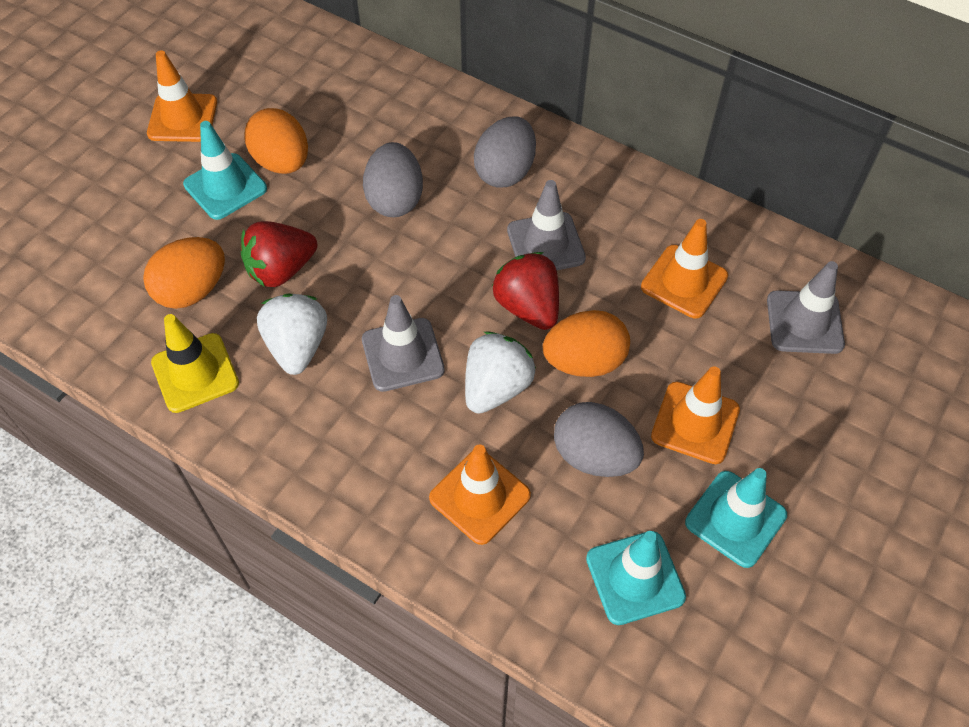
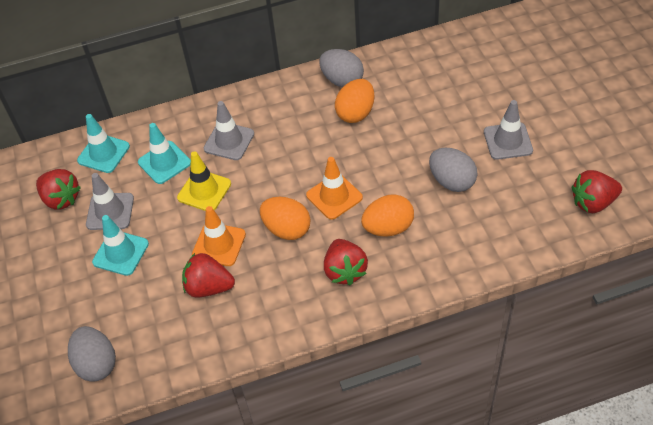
orange traffic cone: 4 -> 2
red strawberry: 2 -> 4
white strawberry: 2 -> 0

